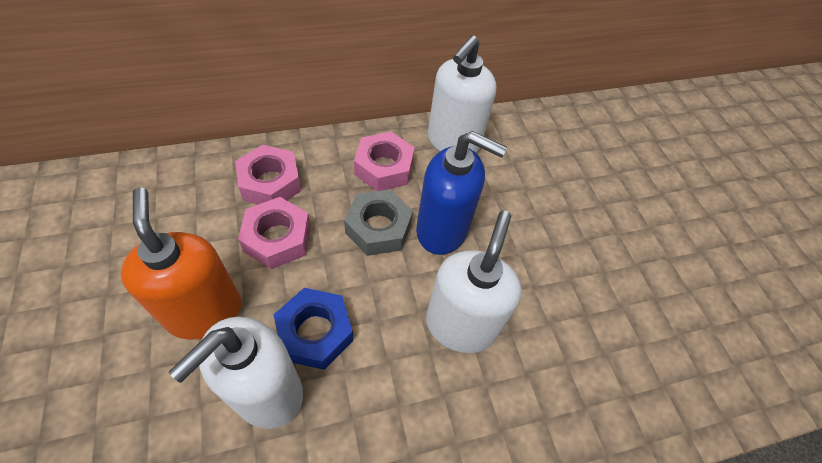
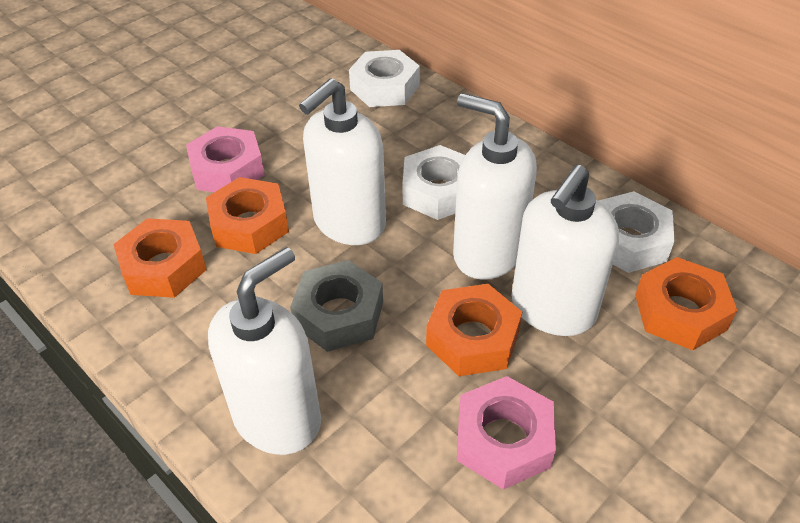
blue nut: 1 -> 0
blue soap dispenser: 1 -> 0
orange nut: 0 -> 4
orange soap dispenser: 1 -> 0
pink nut: 3 -> 2
white nut: 0 -> 3
white soap dispenser: 3 -> 4

